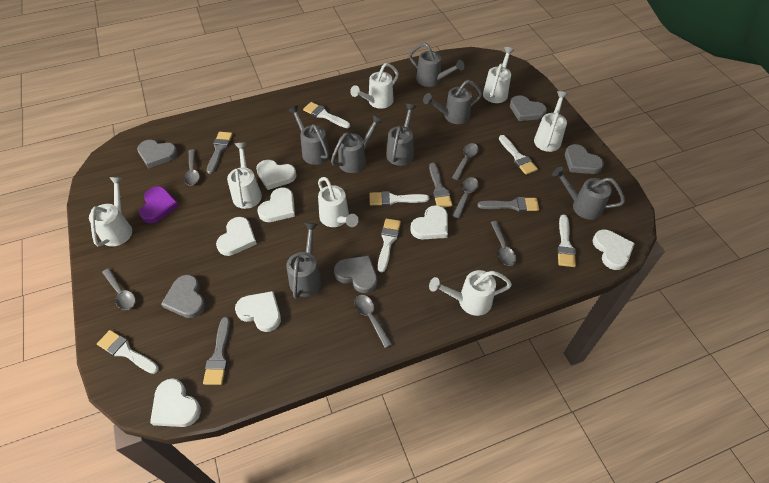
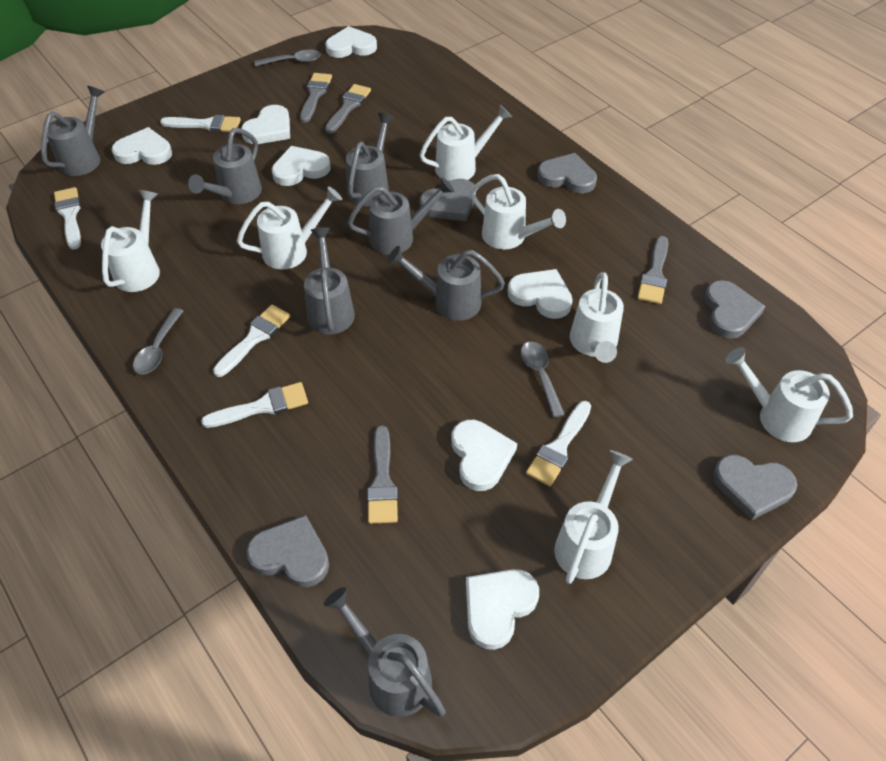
grey spoon: 6 -> 3
purple heart: 1 -> 0
white brush: 6 -> 5

